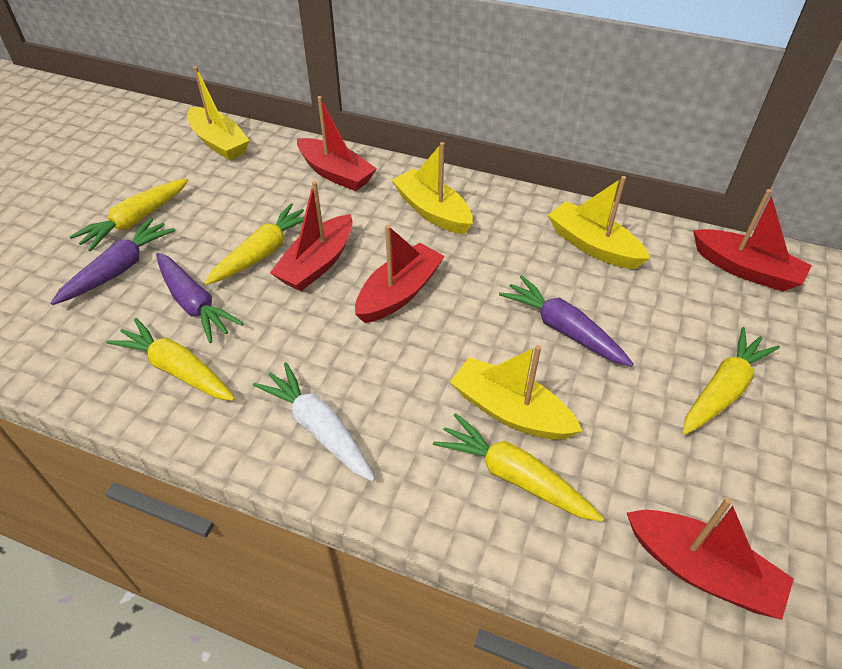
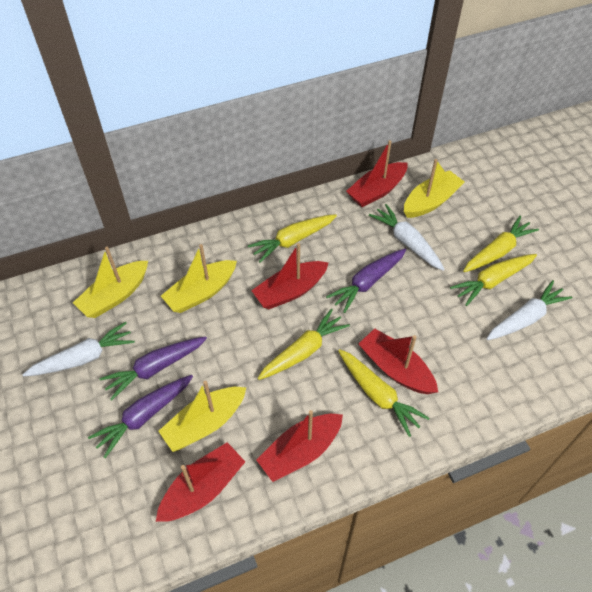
white carrot: 1 -> 3

